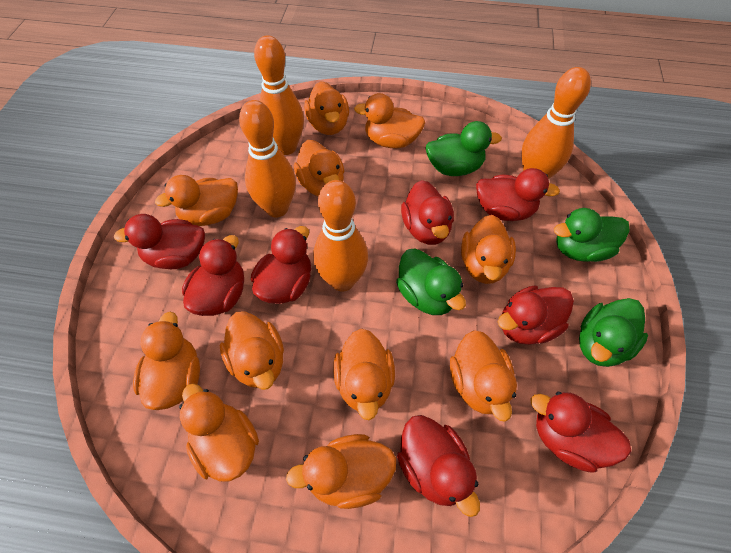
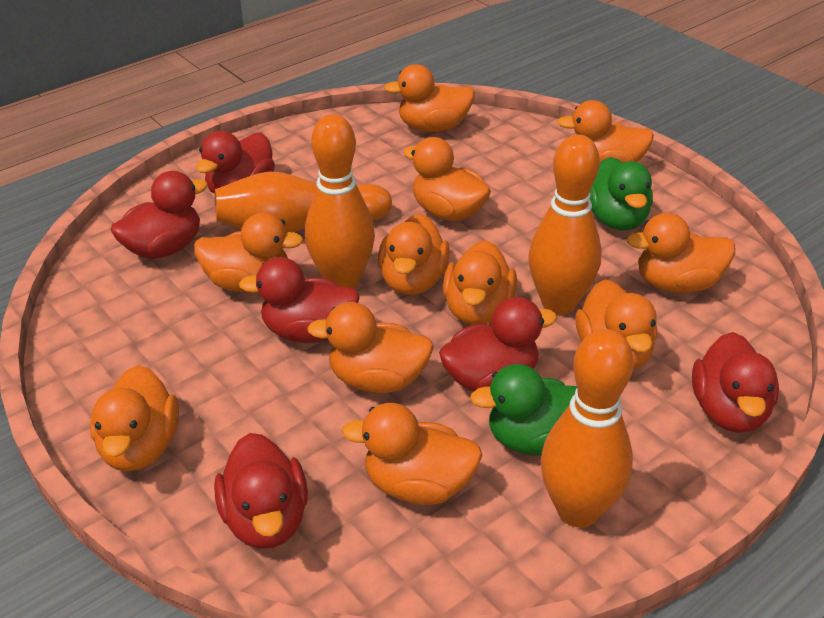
green duck: 4 -> 2
red duck: 8 -> 6

